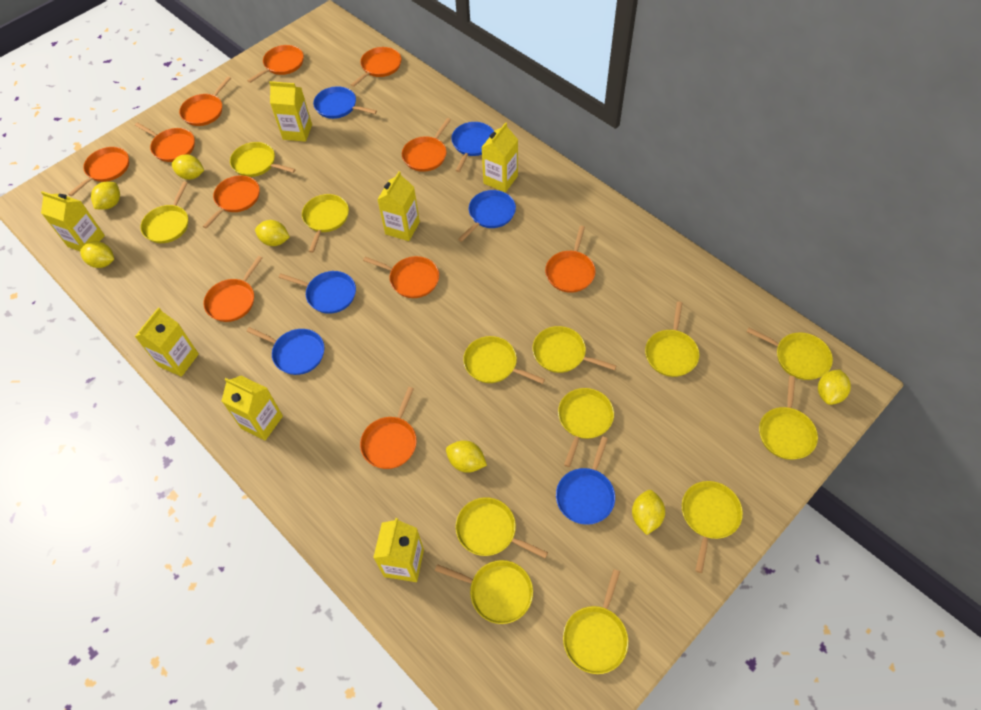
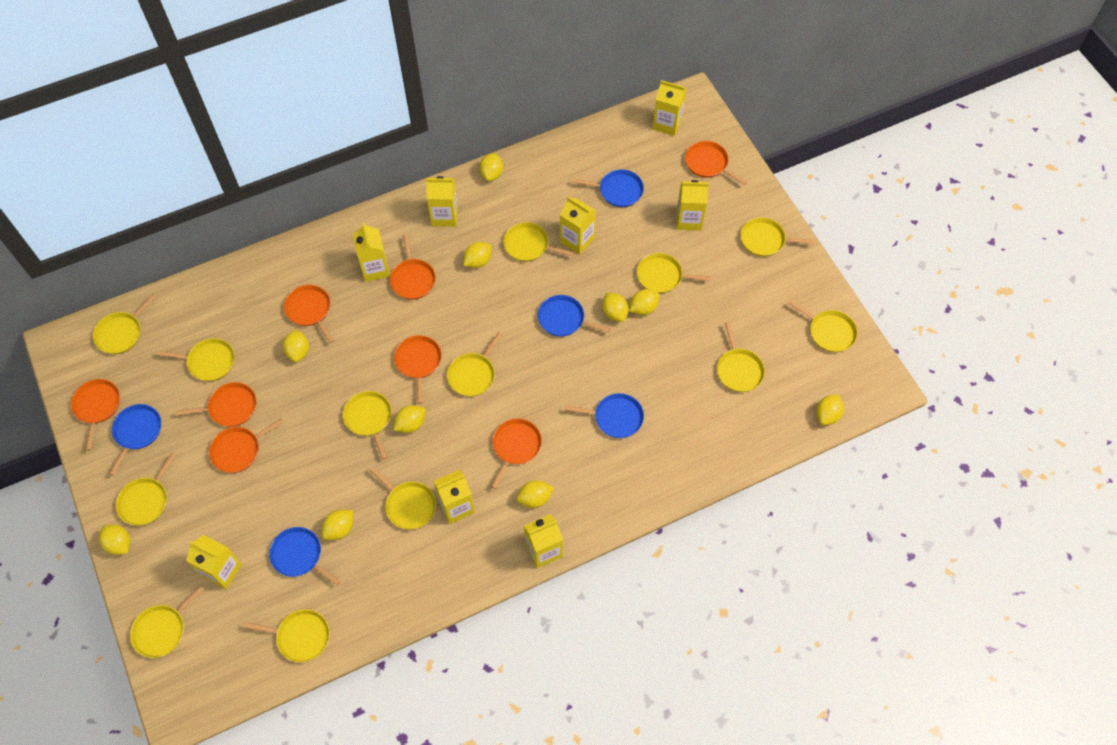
blue pan: 6 -> 5
orange pan: 11 -> 8
yellow carton: 7 -> 8
yellow lemon: 7 -> 10

